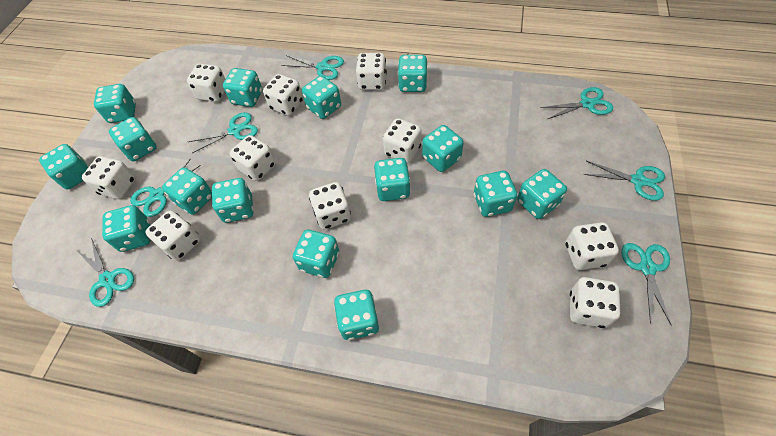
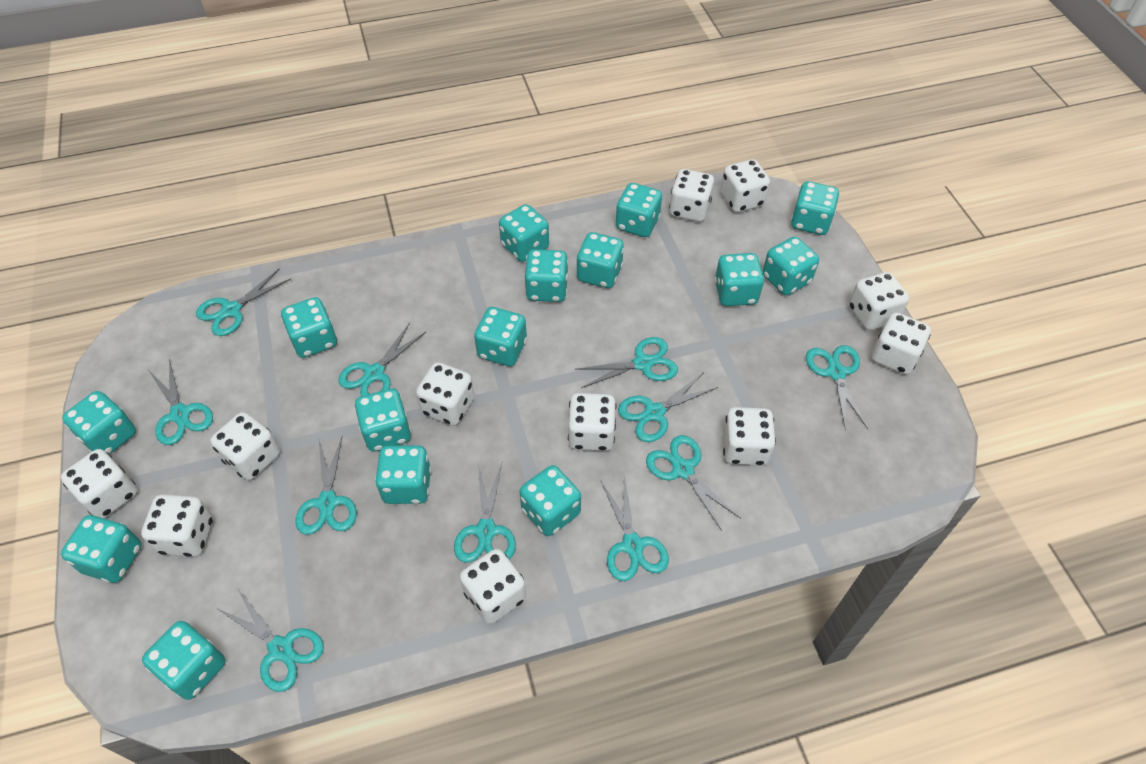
turquoise scissors: 7 -> 11
white dice: 10 -> 11

